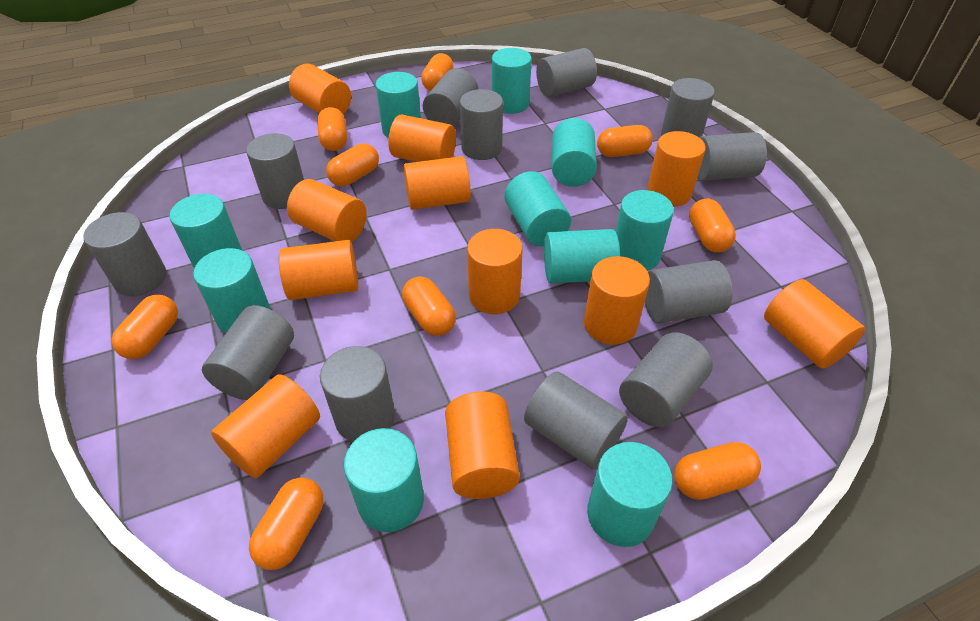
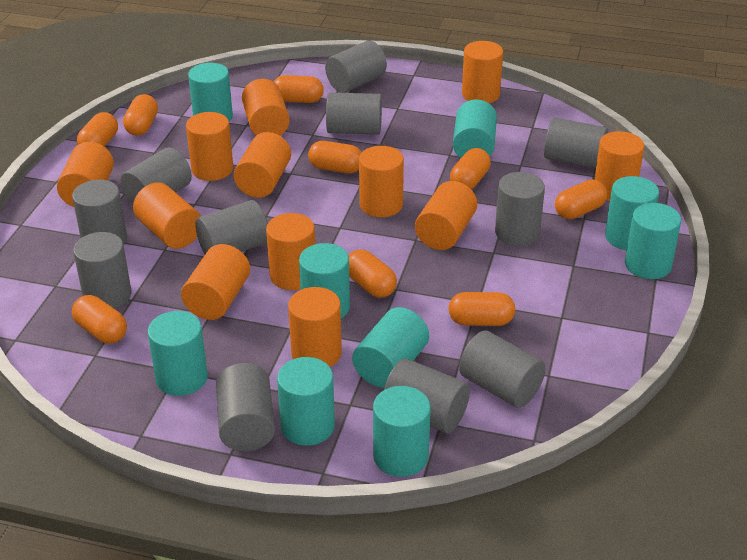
grey cylinder: 12 -> 11
orange cylinder: 11 -> 12
turquoise cylinder: 10 -> 9

